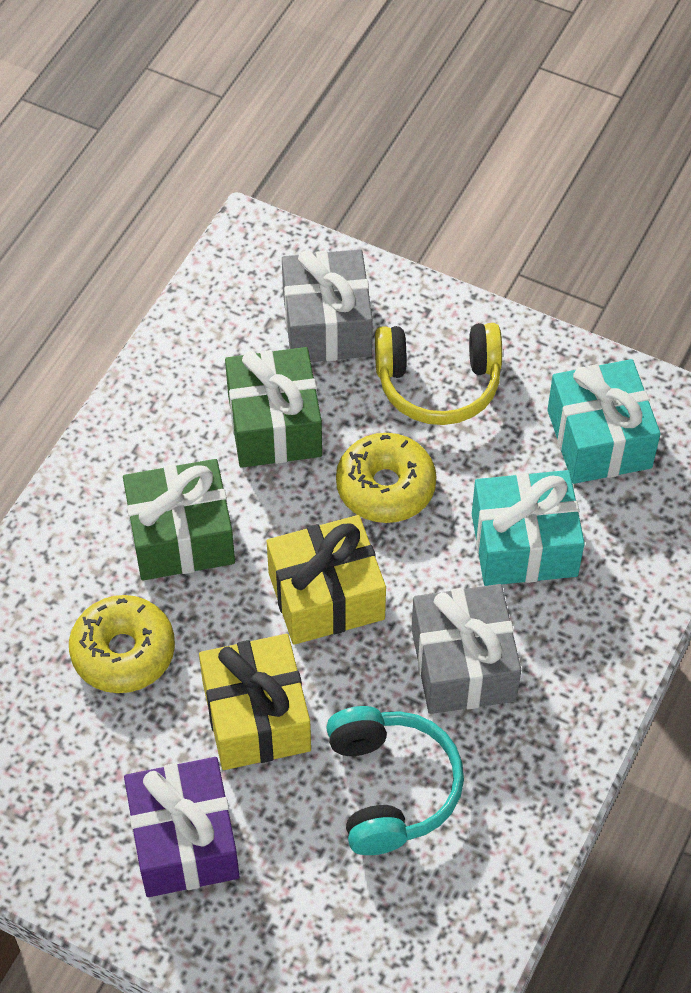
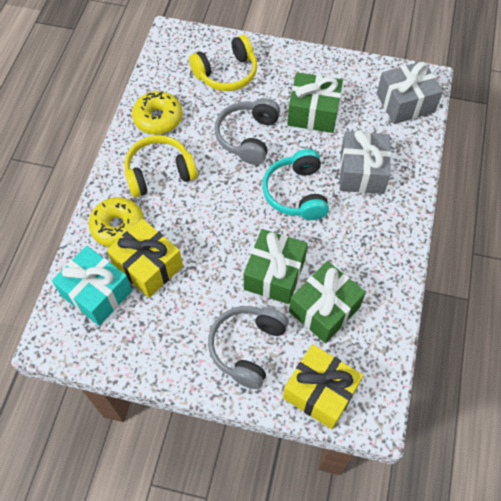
green gift: 2 -> 3
grey headphones: 0 -> 2
purple gift: 1 -> 0
turquoise gift: 2 -> 1
yellow headphones: 1 -> 2

